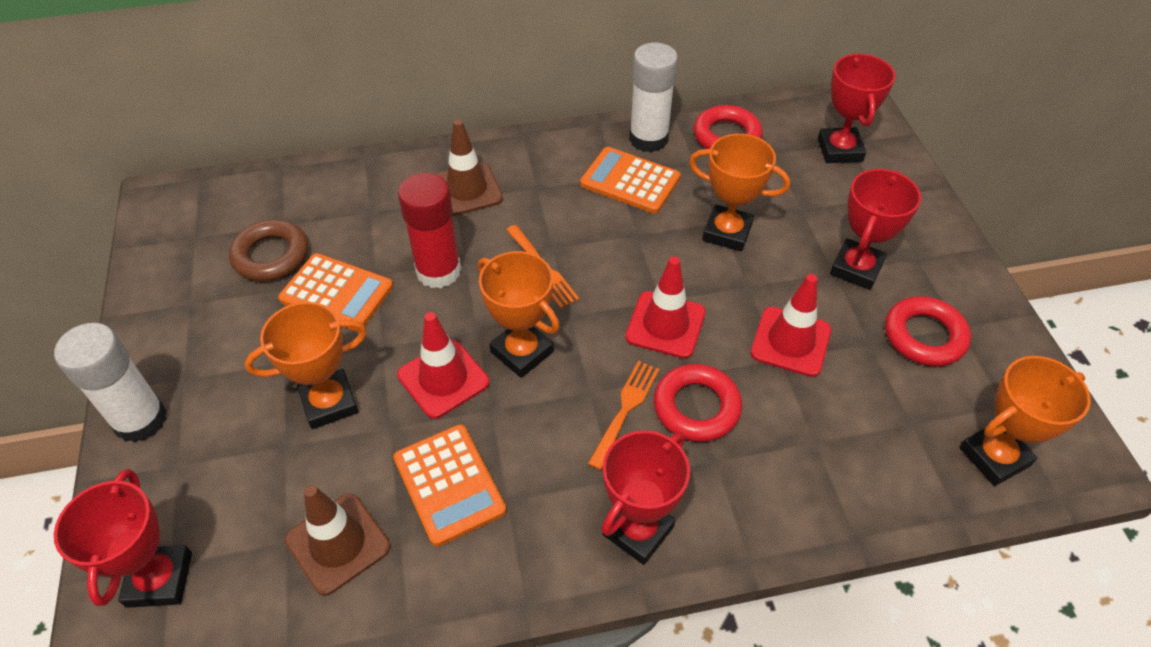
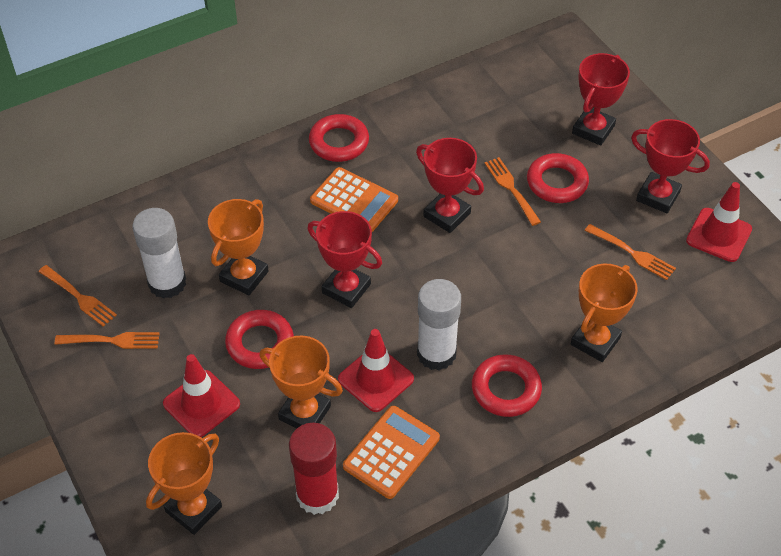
brown ring: 1 -> 0
brown traffic cone: 2 -> 0
orange calculator: 3 -> 2
orange fork: 2 -> 4
red ring: 3 -> 4

